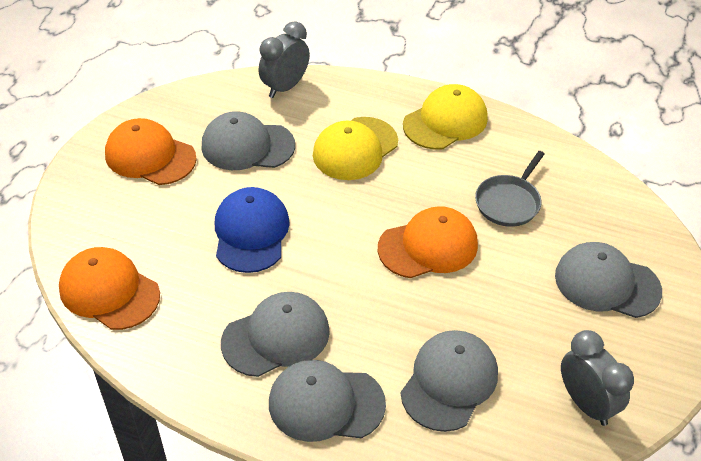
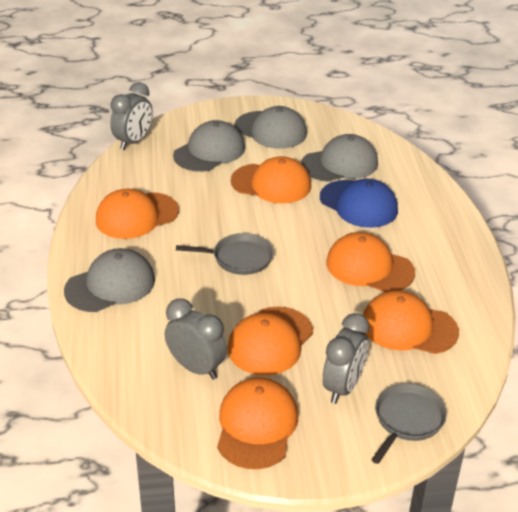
grey cap: 5 -> 4
grey clock: 2 -> 3
grey pan: 1 -> 2
orange cap: 3 -> 6
yellow cap: 2 -> 0

